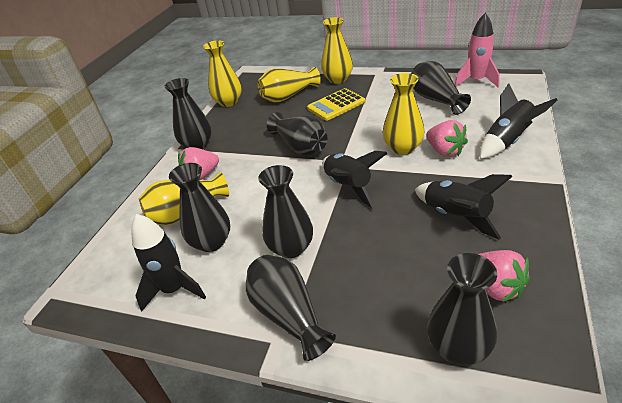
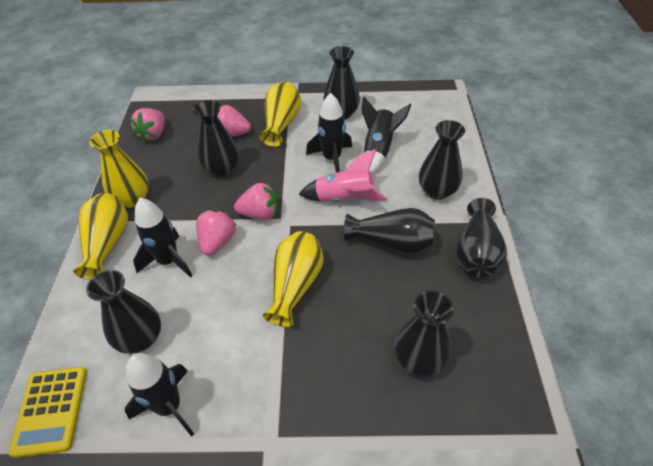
pink strawberry: 3 -> 4
yellow vase: 5 -> 4

